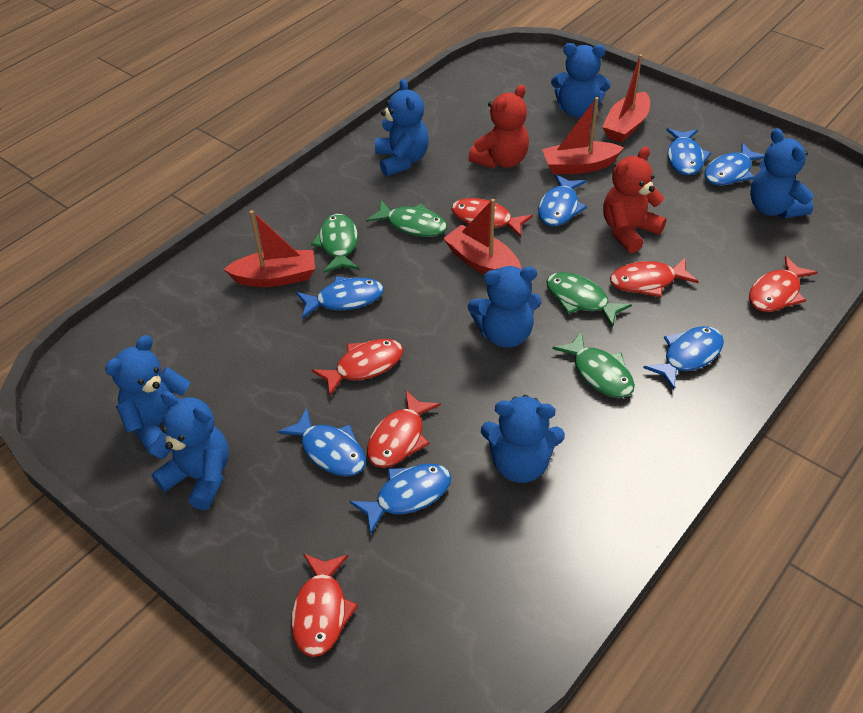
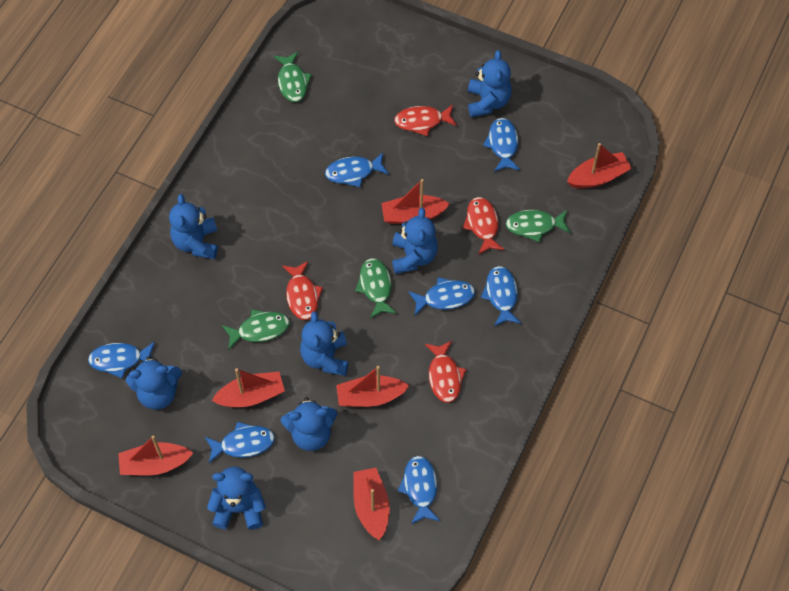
red boat: 4 -> 6
red fish: 6 -> 4
red teddy bear: 2 -> 0

